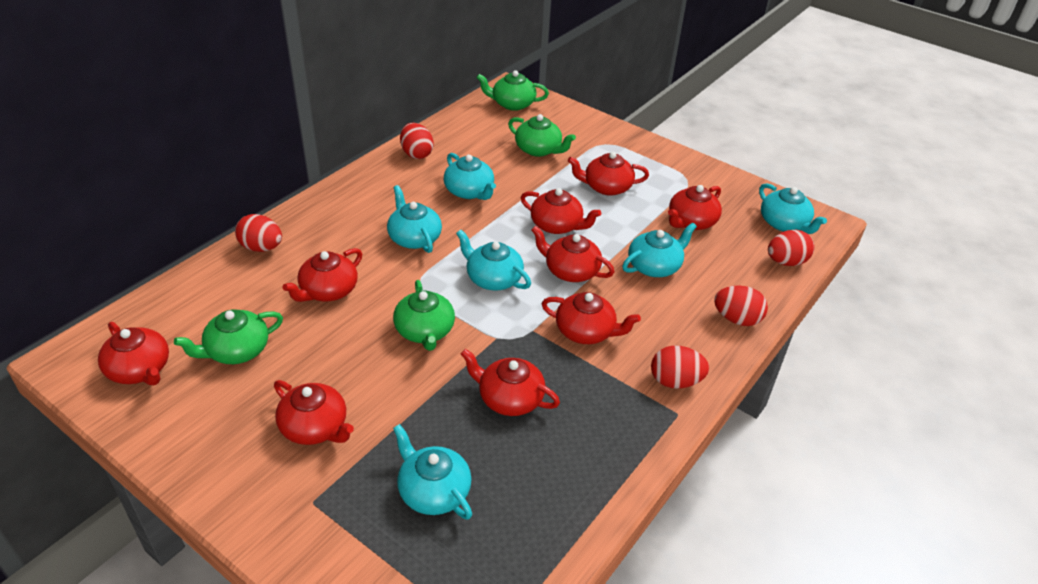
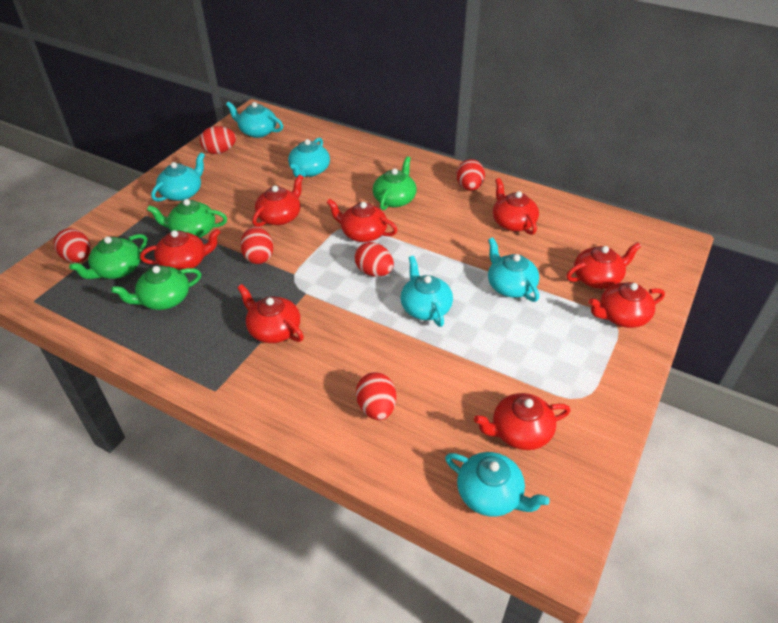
red egg: 5 -> 6
red teapot: 9 -> 8

